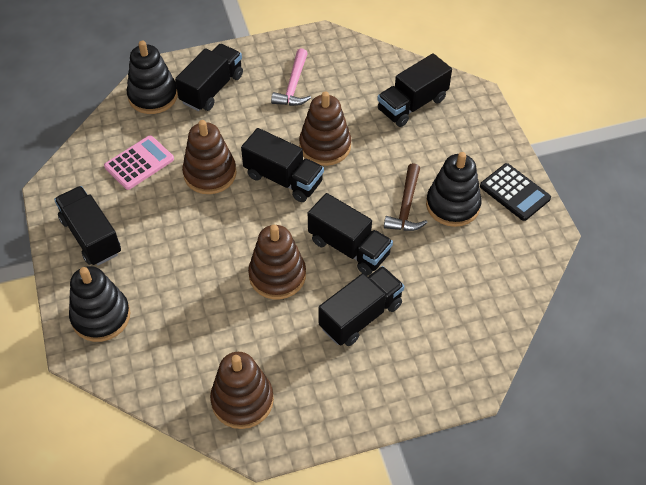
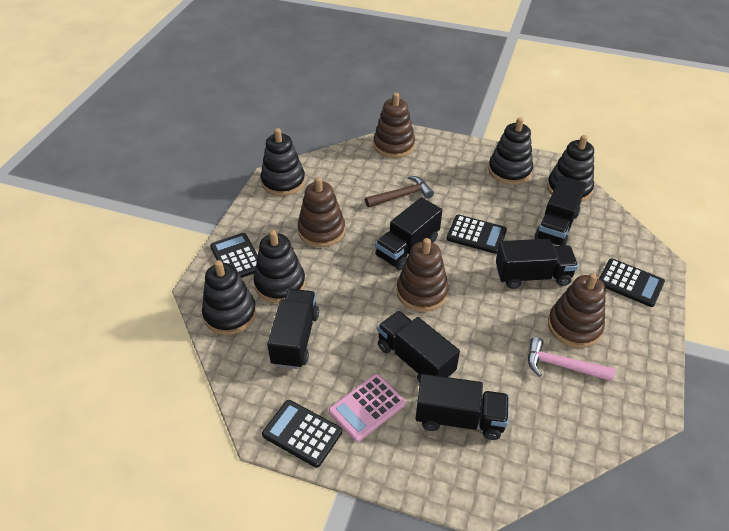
black calculator: 1 -> 4
black stacking toy: 3 -> 5

